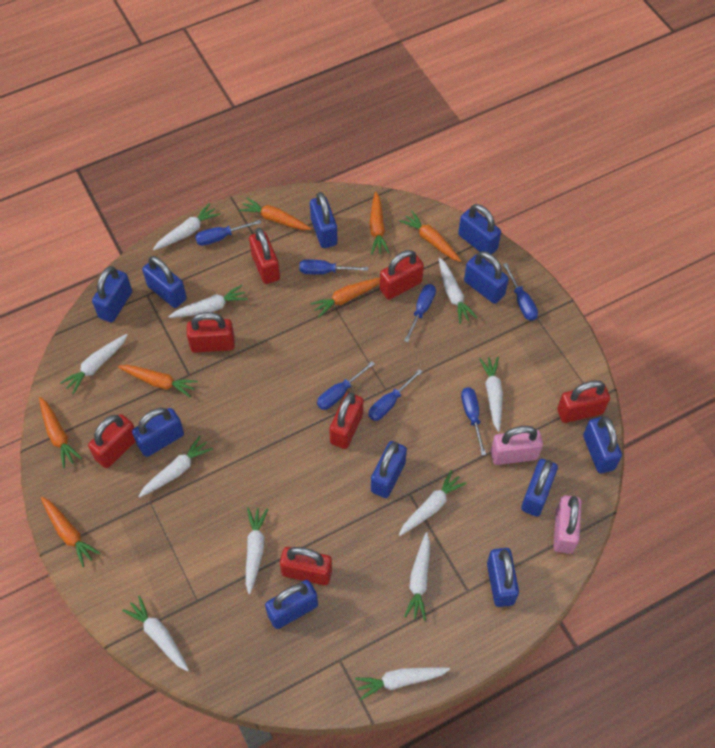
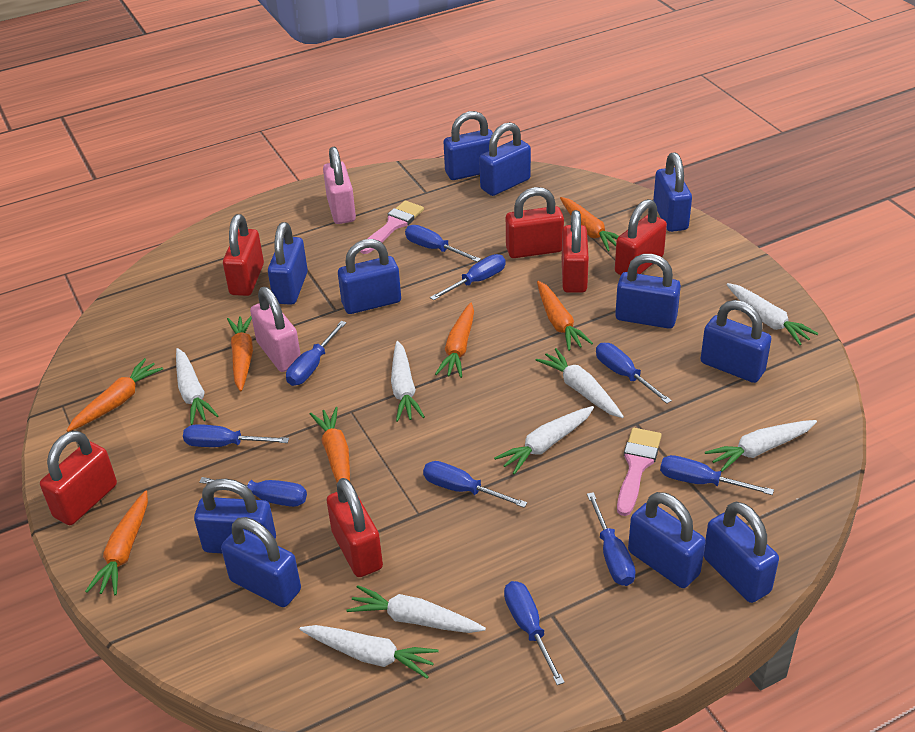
blue screwdriver: 7 -> 10
pink brush: 0 -> 2
red padlock: 7 -> 6
white carrot: 11 -> 8

